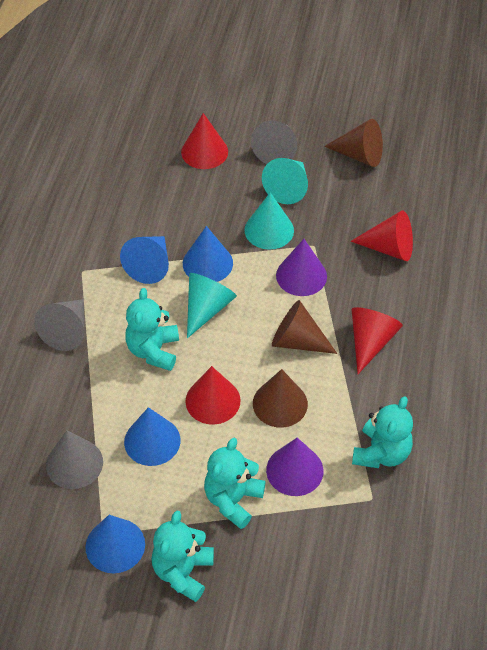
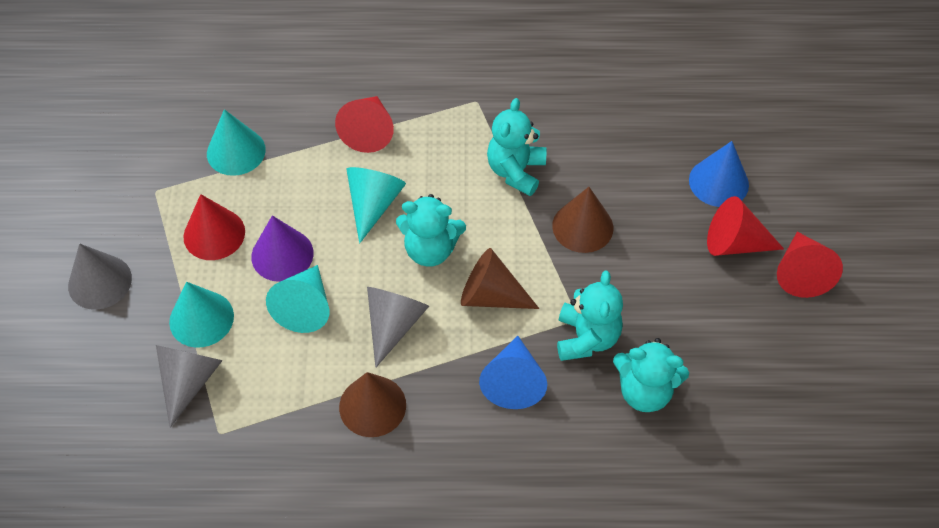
blue cone: 4 -> 2
purple cone: 2 -> 1
turquoise cone: 3 -> 4

